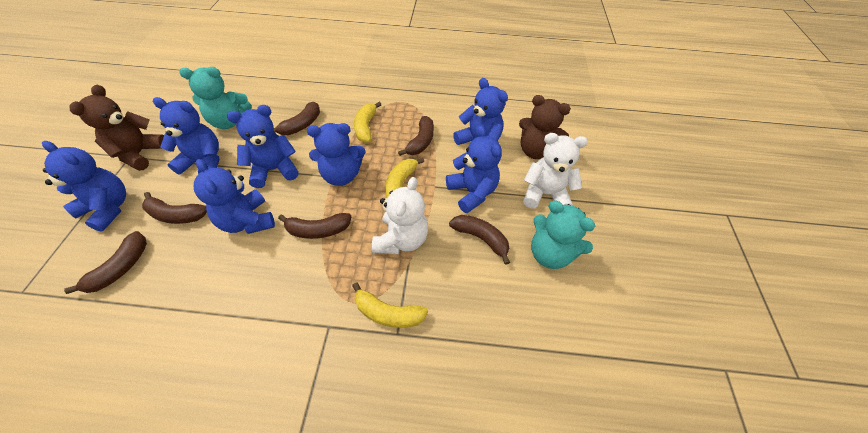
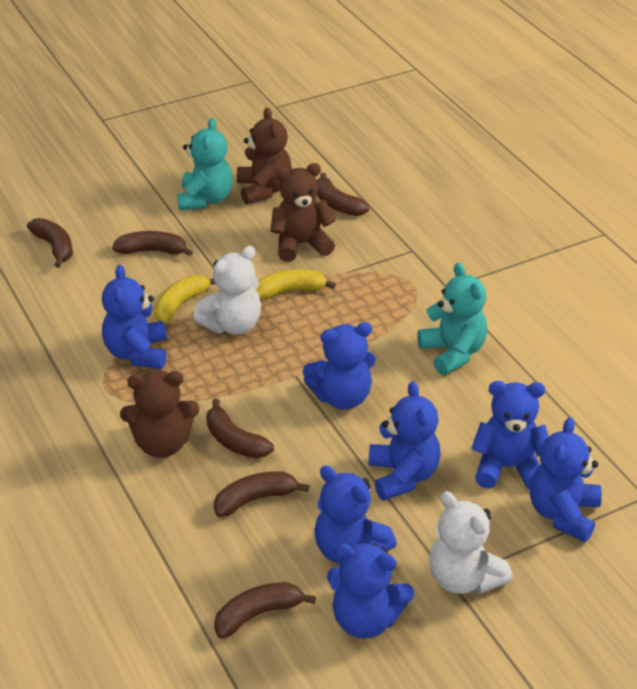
brown teddy bear: 2 -> 3
yellow banana: 3 -> 2

